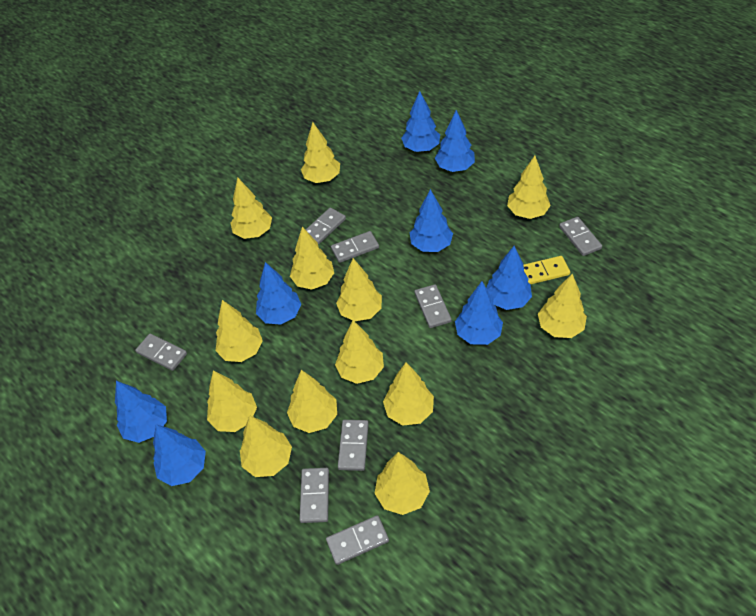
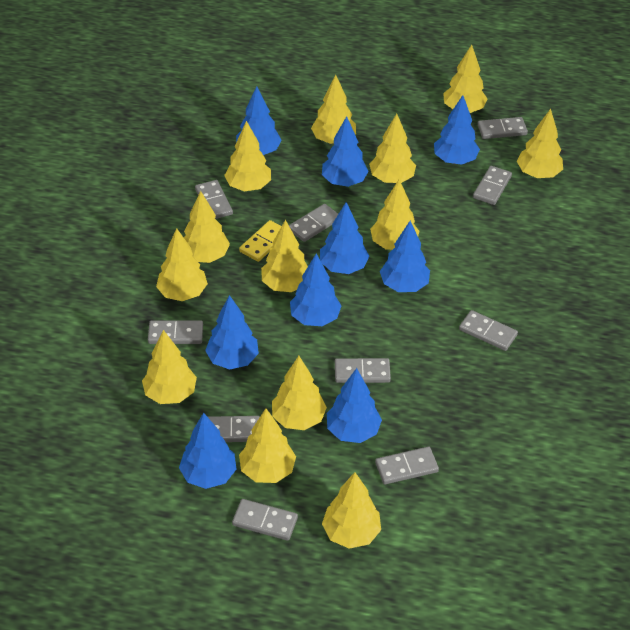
blue tree: 8 -> 9
grey domino: 8 -> 10

